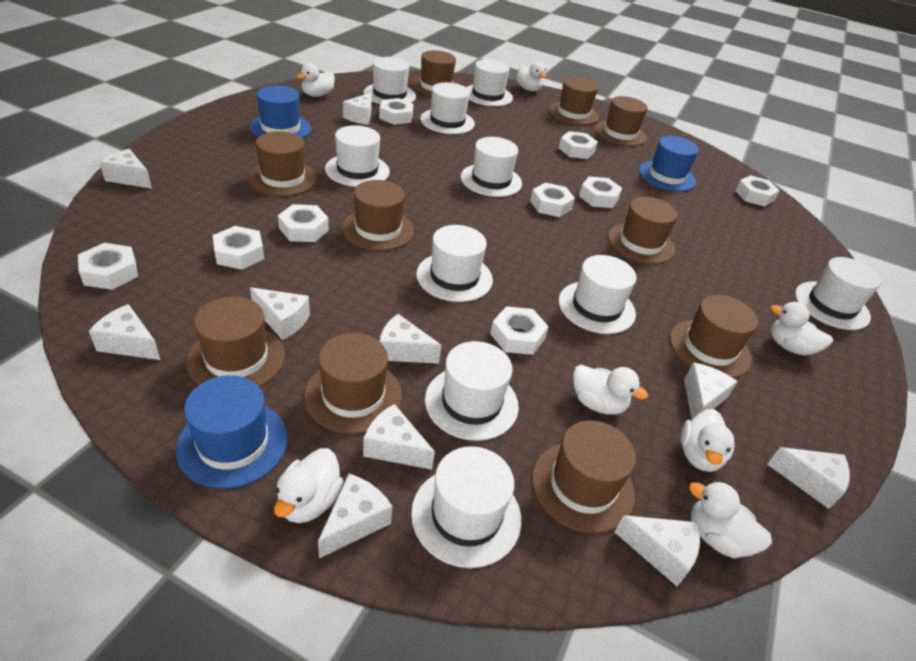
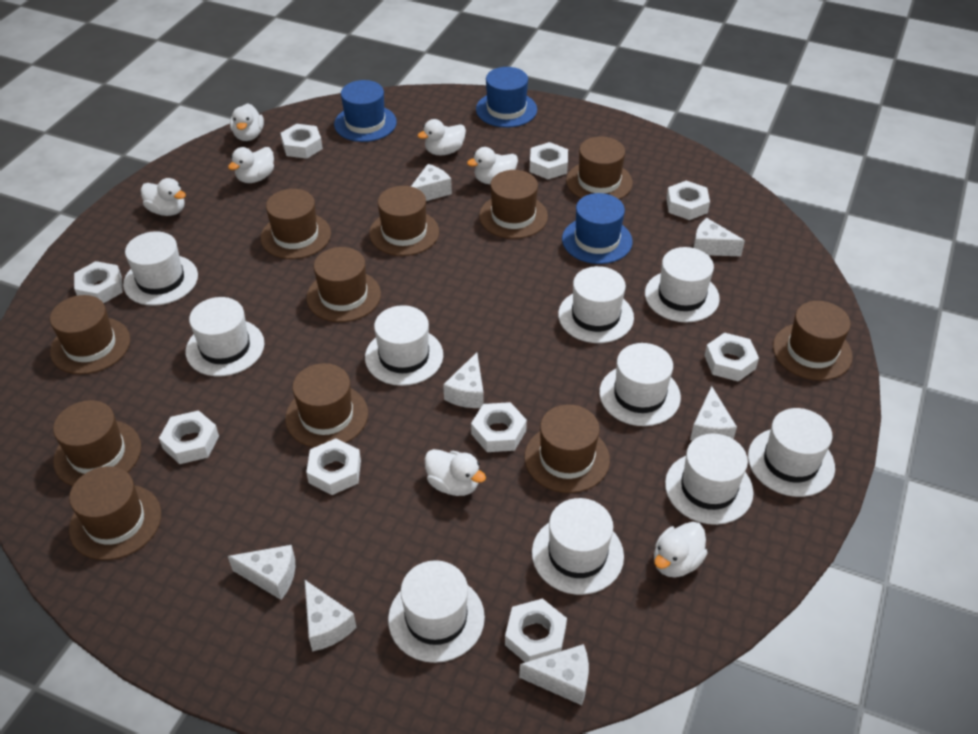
brown hat: 10 -> 11
white cheese: 10 -> 7

